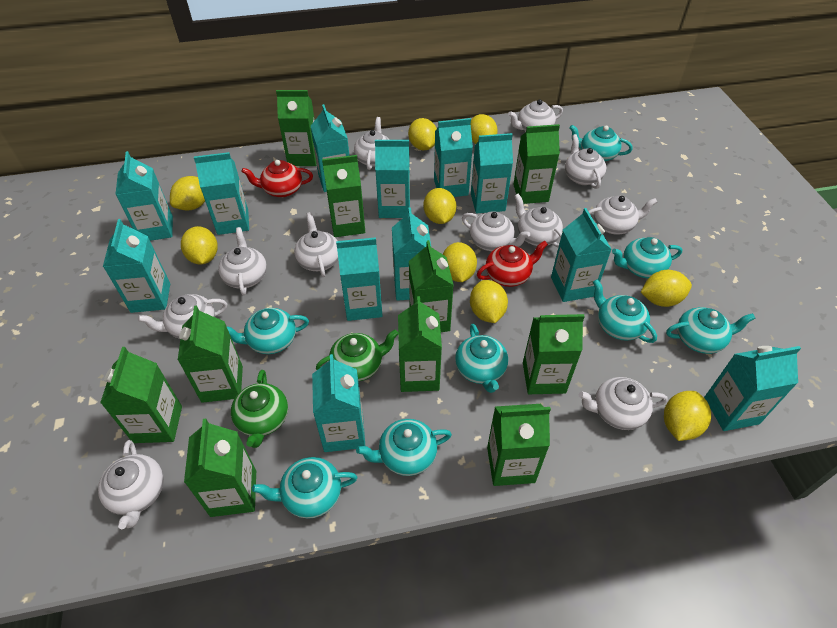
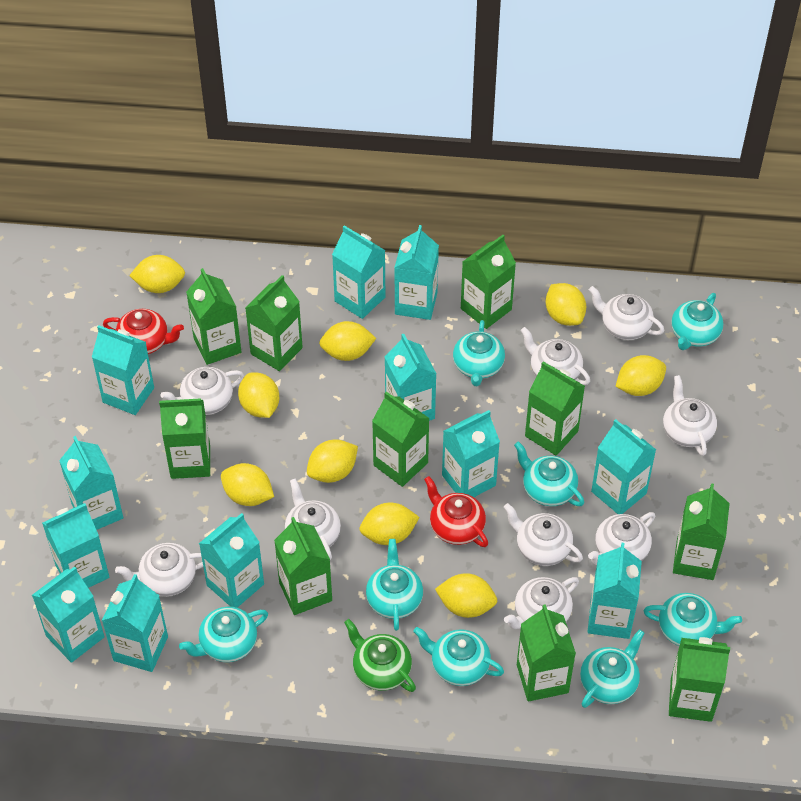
green teapot: 2 -> 1
white teapot: 11 -> 9

